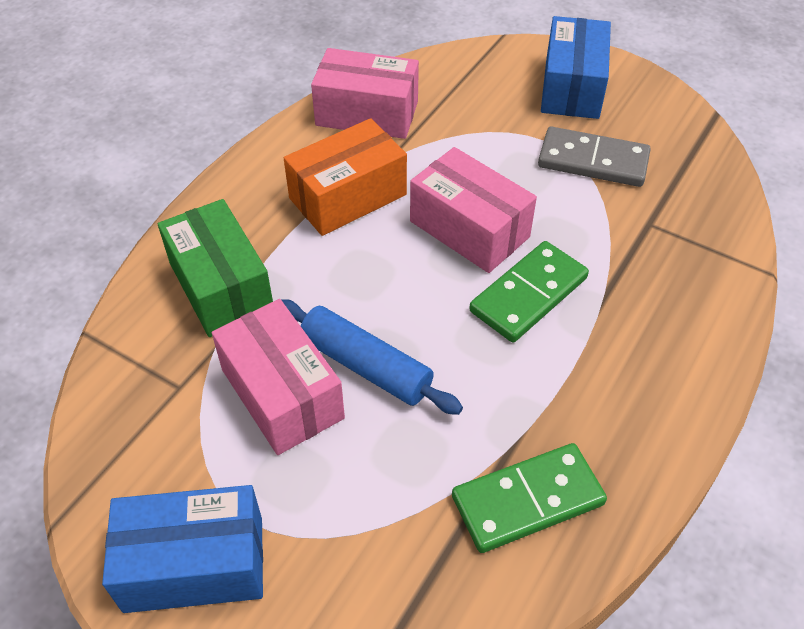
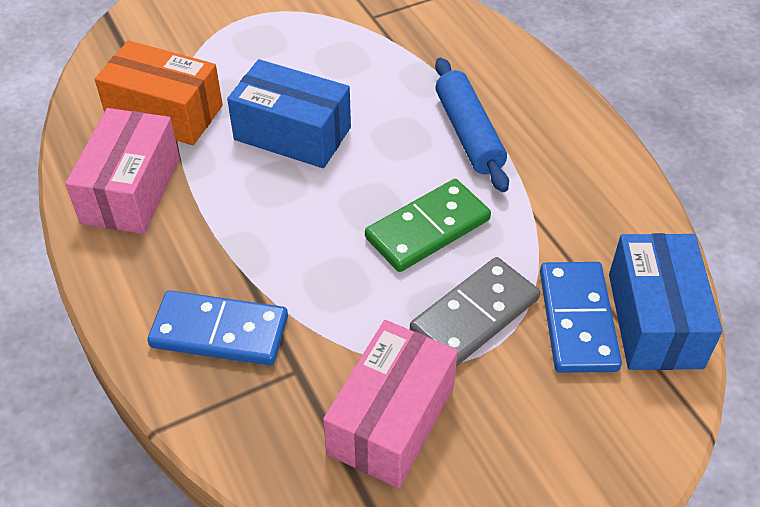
blue domino: 0 -> 2
green box: 1 -> 0
green domino: 2 -> 1
pink box: 3 -> 2

